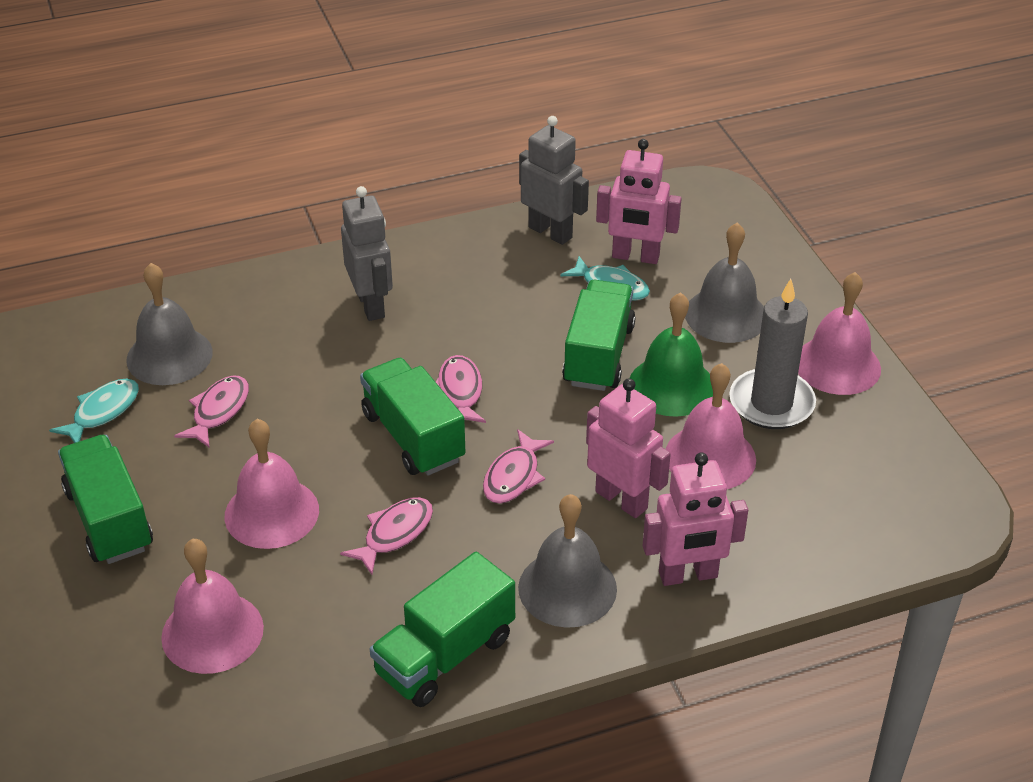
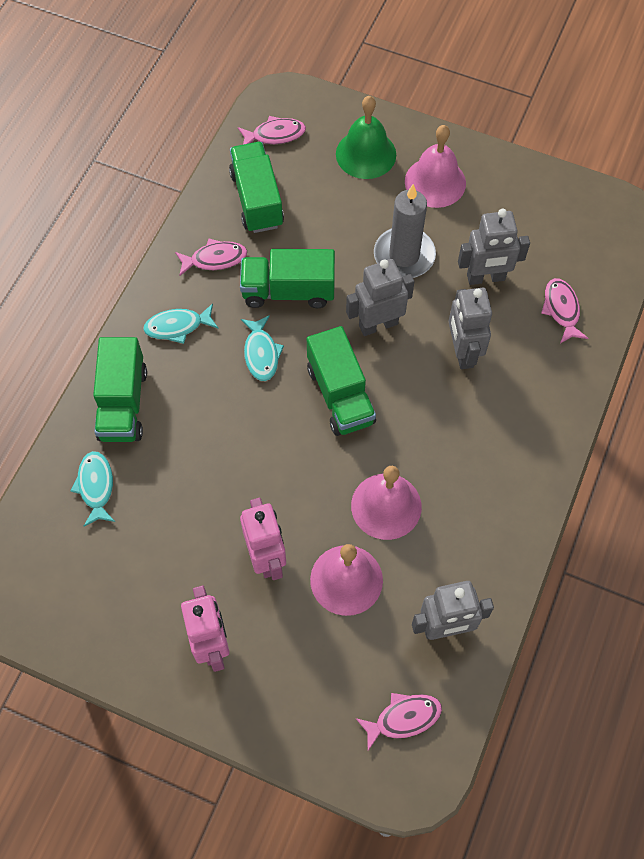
grey bell: 3 -> 0
grey robot: 2 -> 4
pink bell: 4 -> 3
pink robot: 3 -> 2
turquoise fish: 2 -> 3

